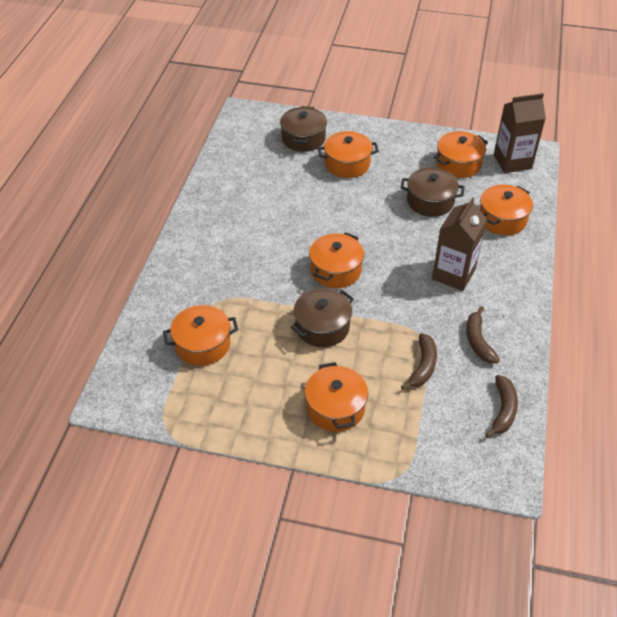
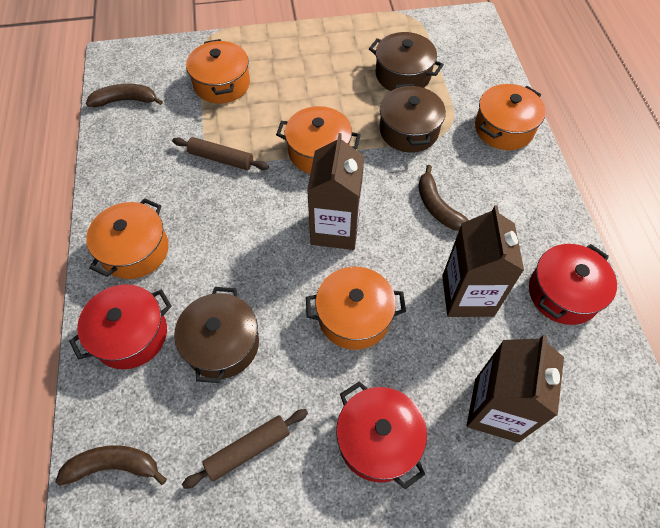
brown carton: 2 -> 3
brown rolling pin: 0 -> 2
orange pot: 6 -> 5
red pot: 0 -> 3

